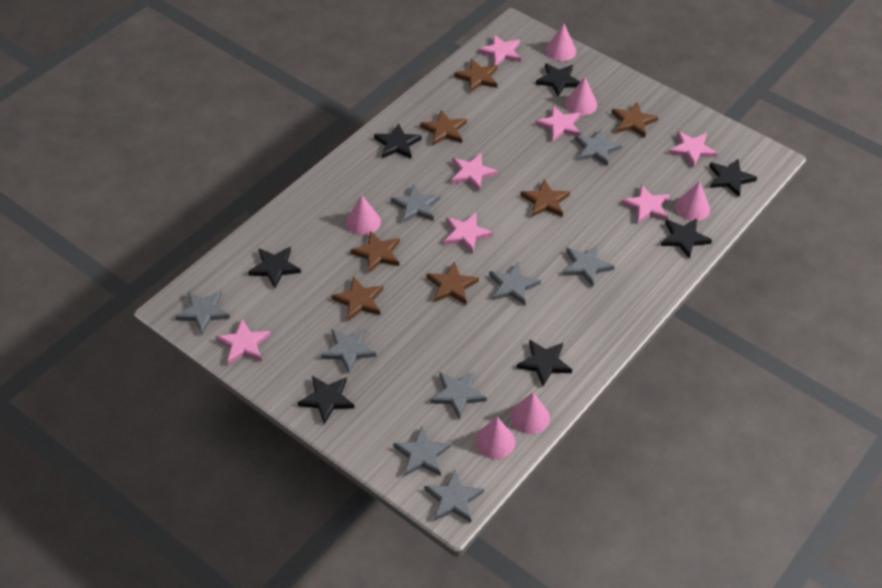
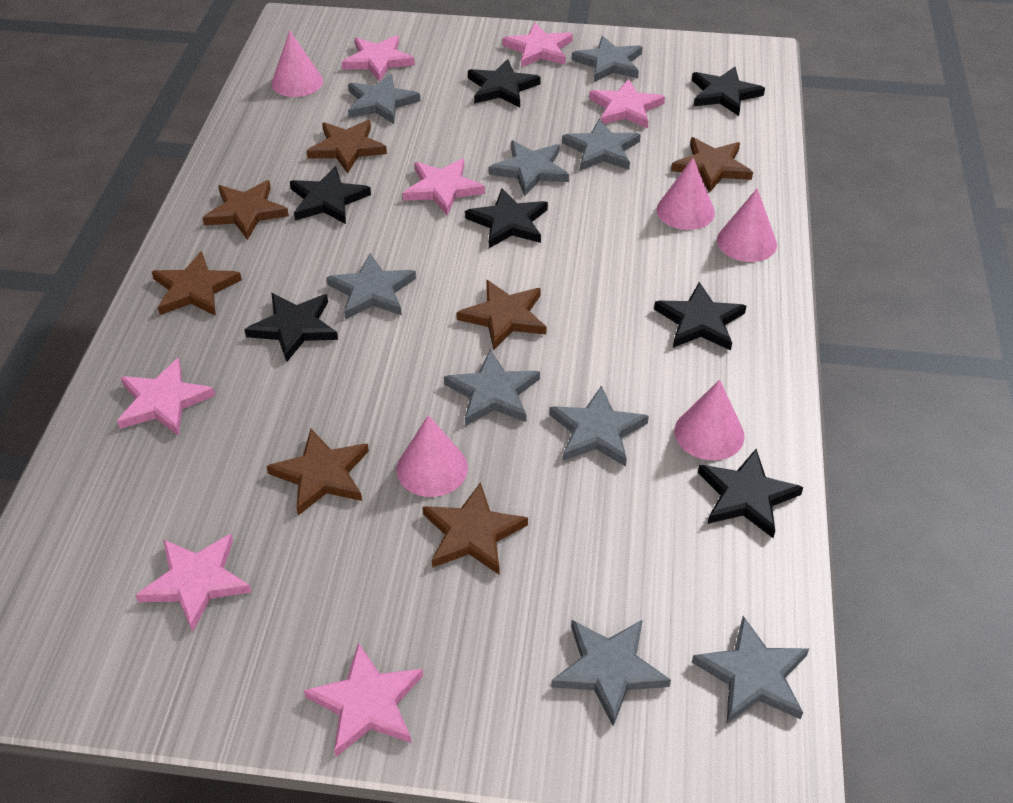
pink cone: 6 -> 5

